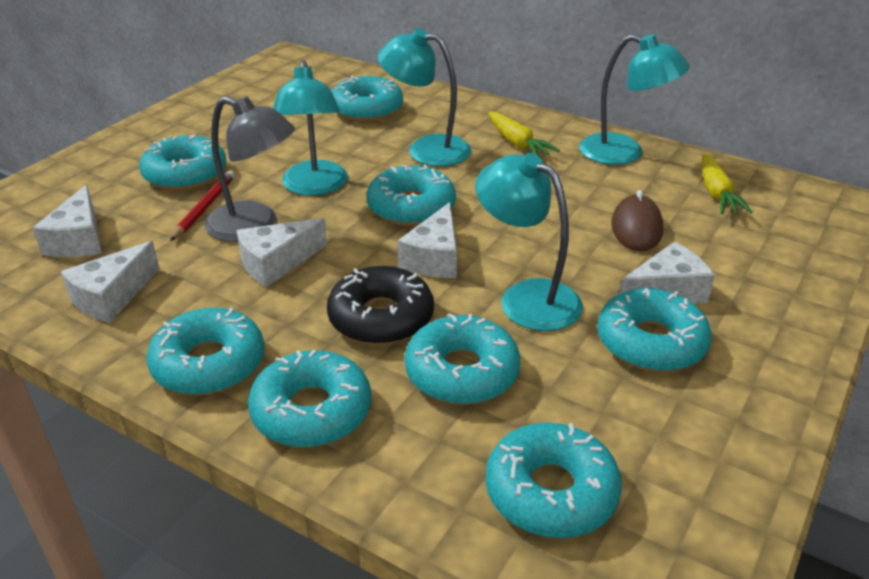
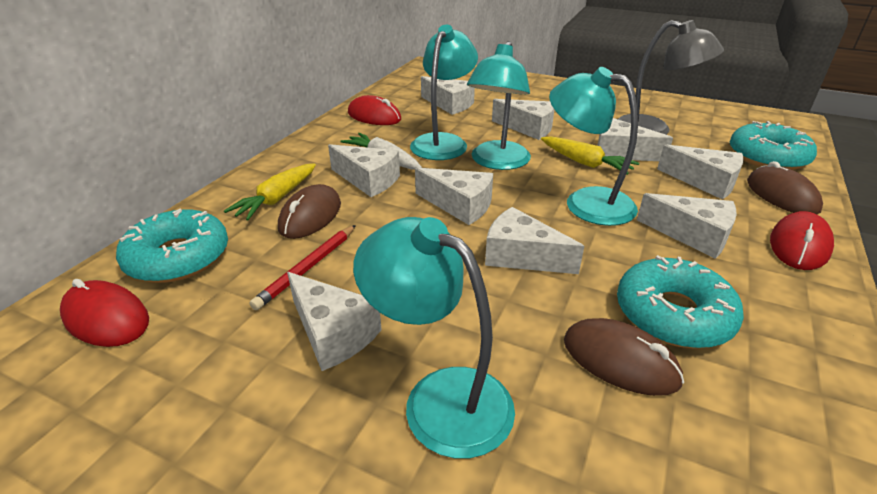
black donut: 1 -> 0
brown mouse: 1 -> 3
red mouse: 0 -> 3
turquoise donut: 8 -> 3
white carrot: 0 -> 1
white cheese: 5 -> 9

